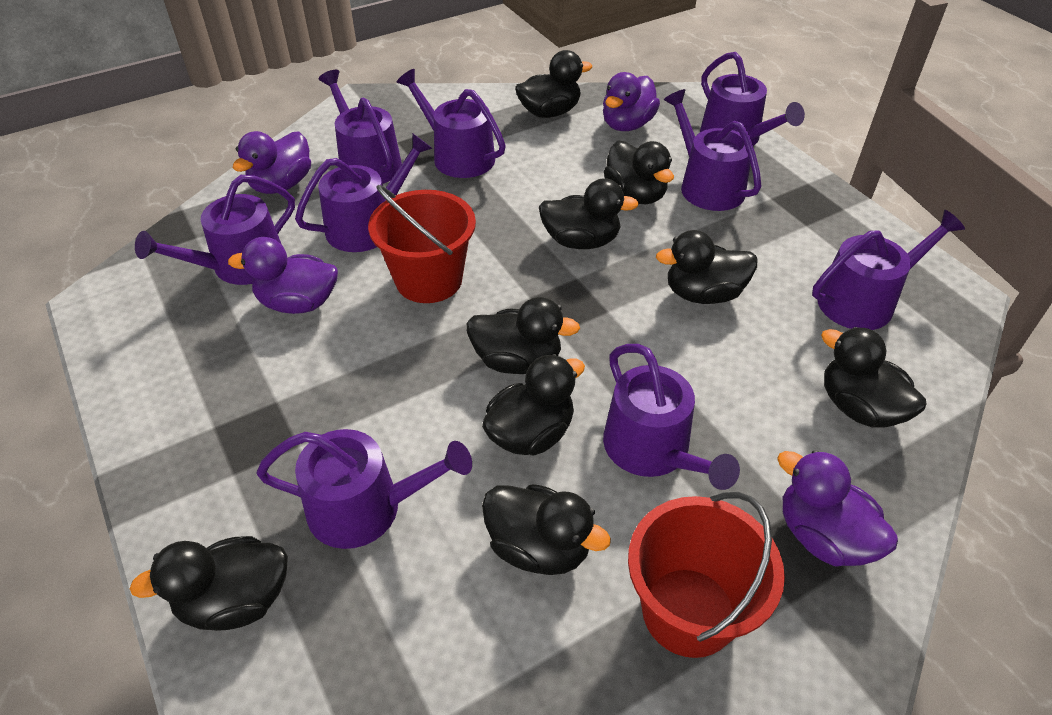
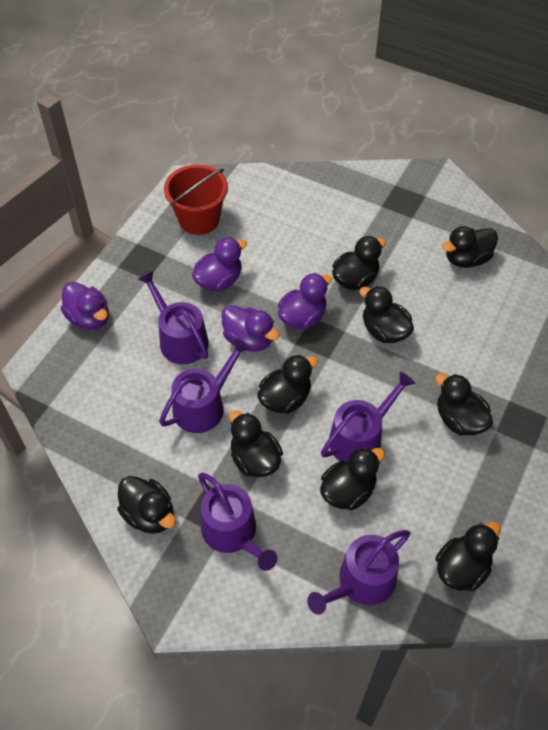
purple watering can: 9 -> 5
red bucket: 2 -> 1

